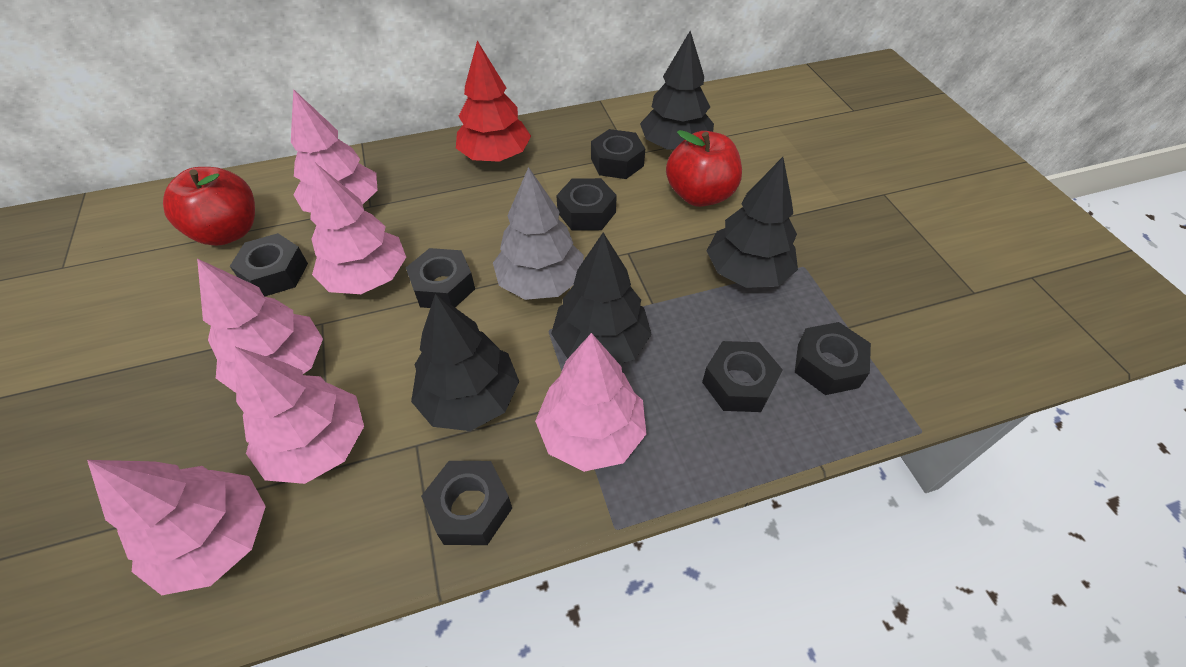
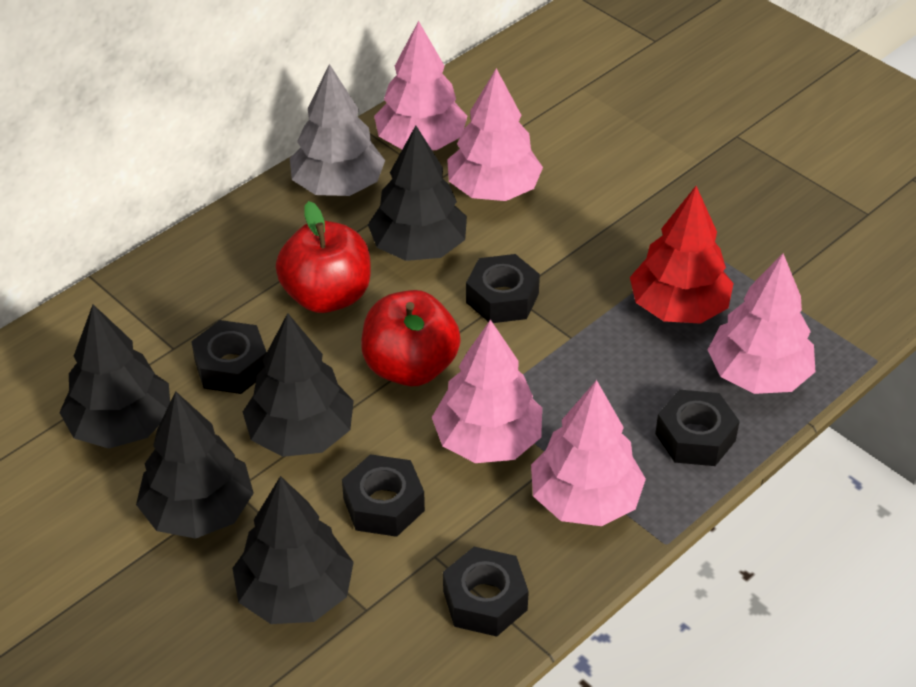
black nut: 7 -> 5
black tree: 4 -> 5
pink tree: 6 -> 5

